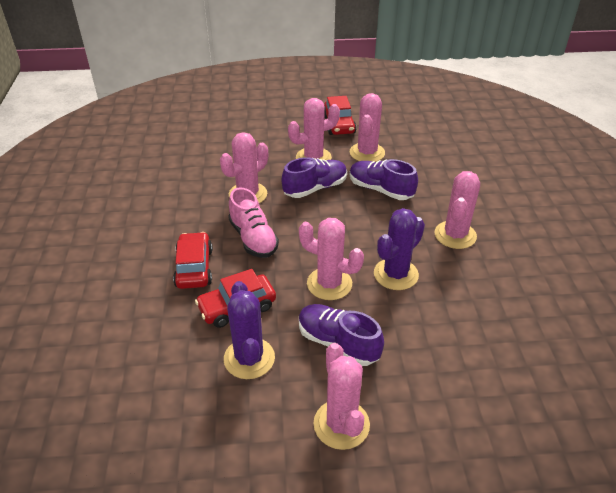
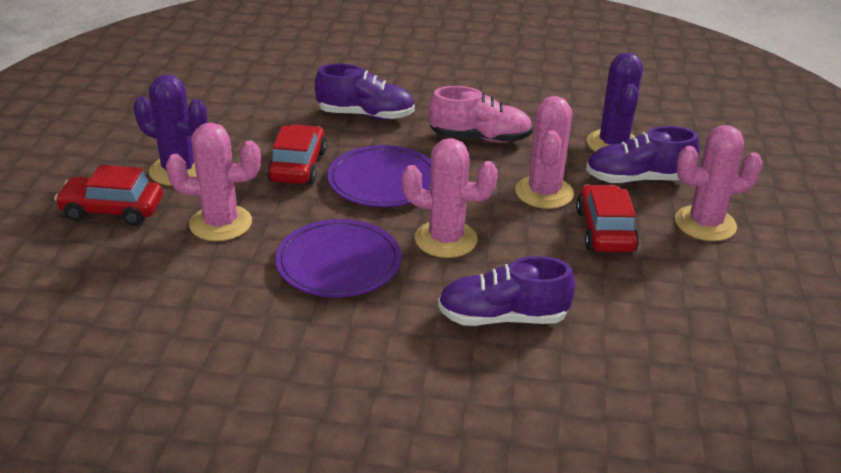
pink cactus: 6 -> 4
purple plate: 0 -> 2

